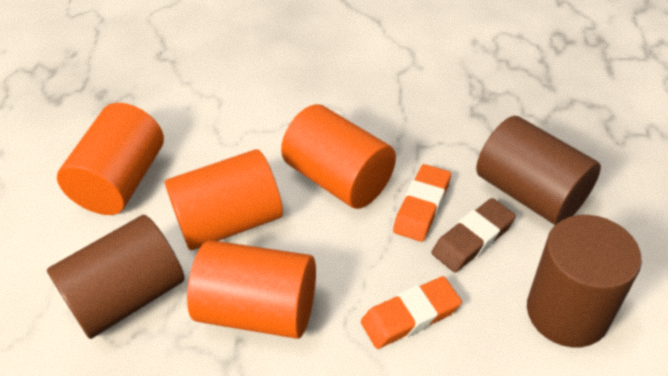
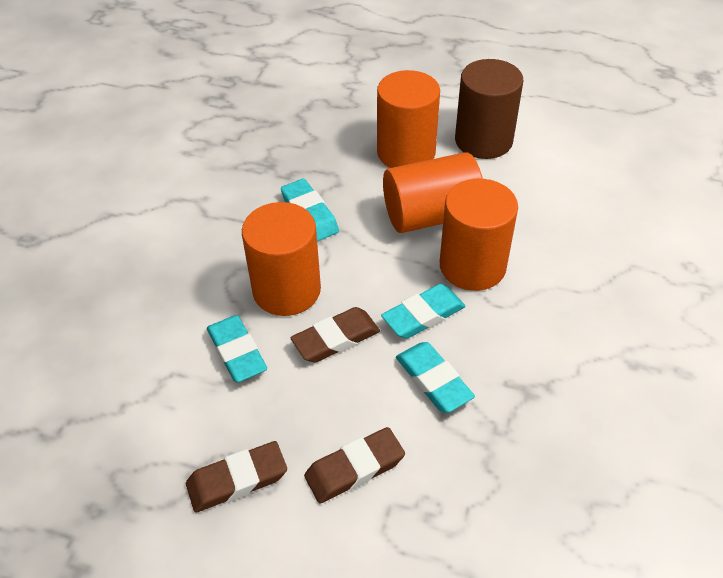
brown cylinder: 3 -> 1
brown eraser: 1 -> 3
orange eraser: 2 -> 0
turquoise eraser: 0 -> 4

